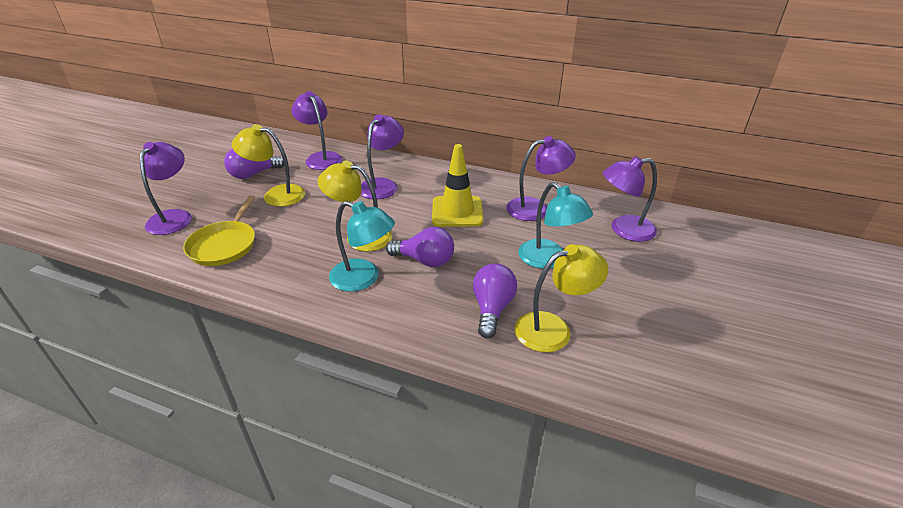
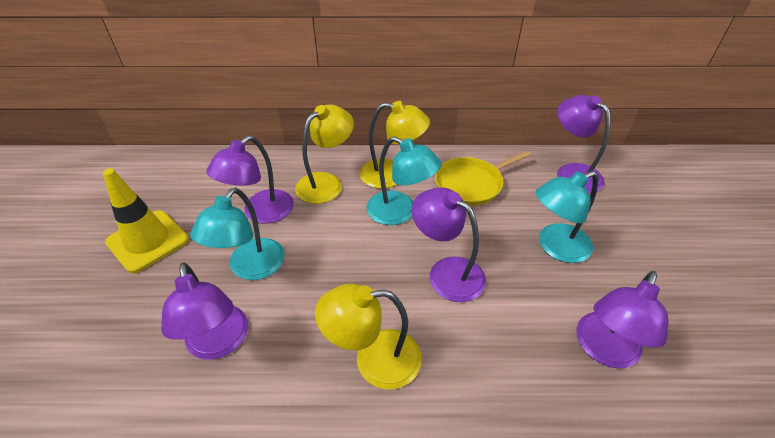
purple light bulb: 3 -> 0
turquoise lamp: 2 -> 3

